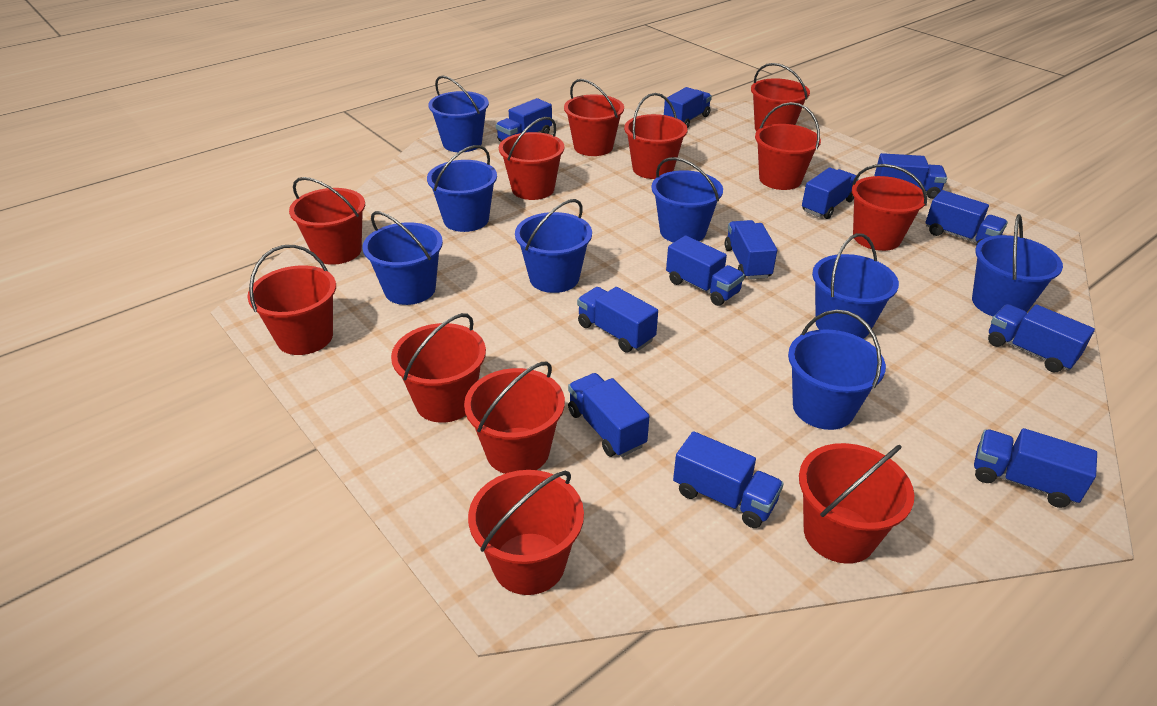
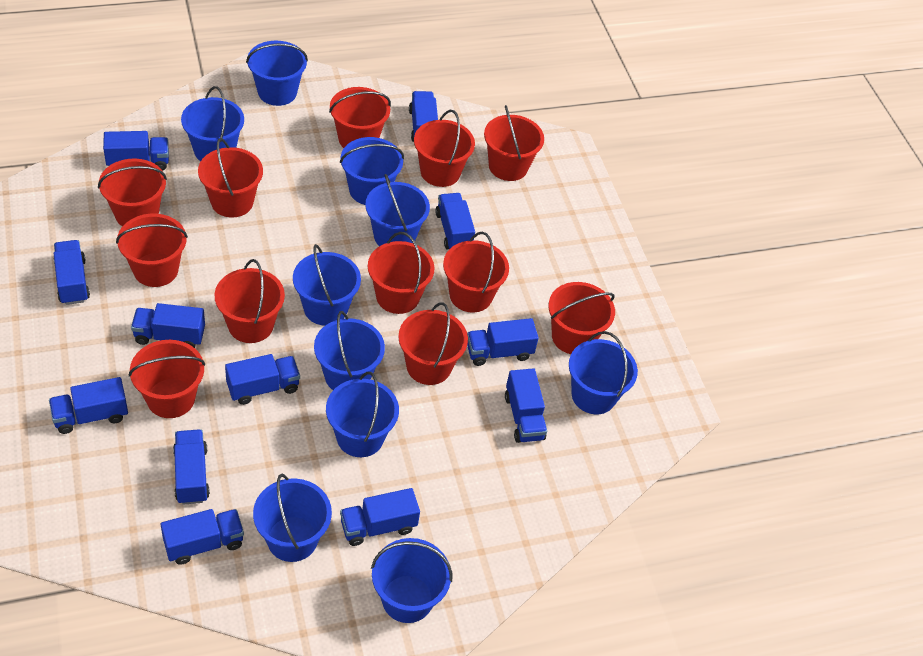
blue bucket: 8 -> 10

